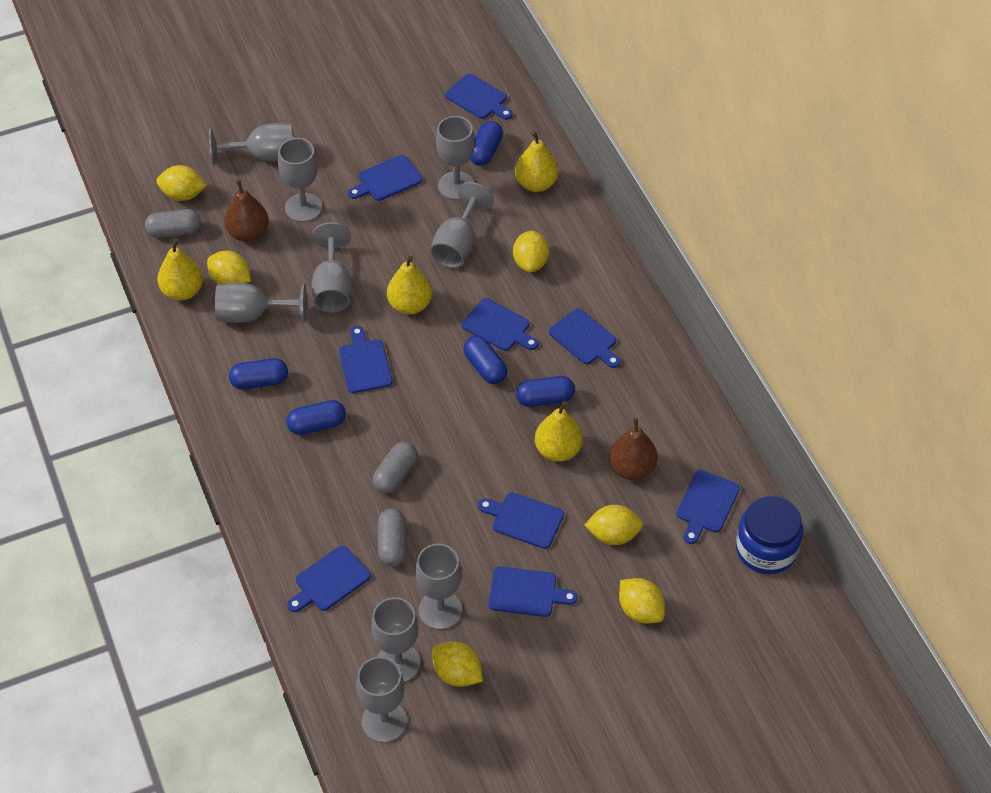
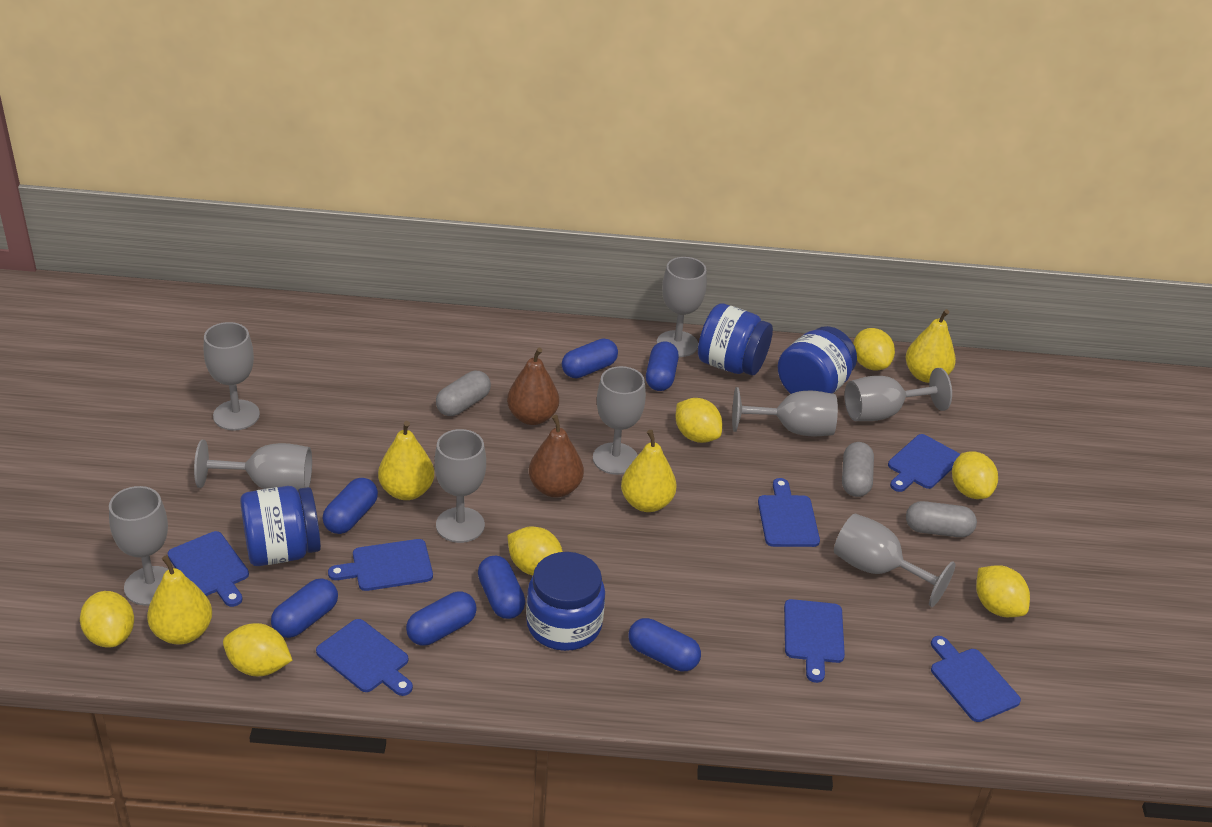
blue capsule: 5 -> 7
blue cutting board: 9 -> 7
blue jar: 1 -> 4
yellow lemon: 6 -> 7

